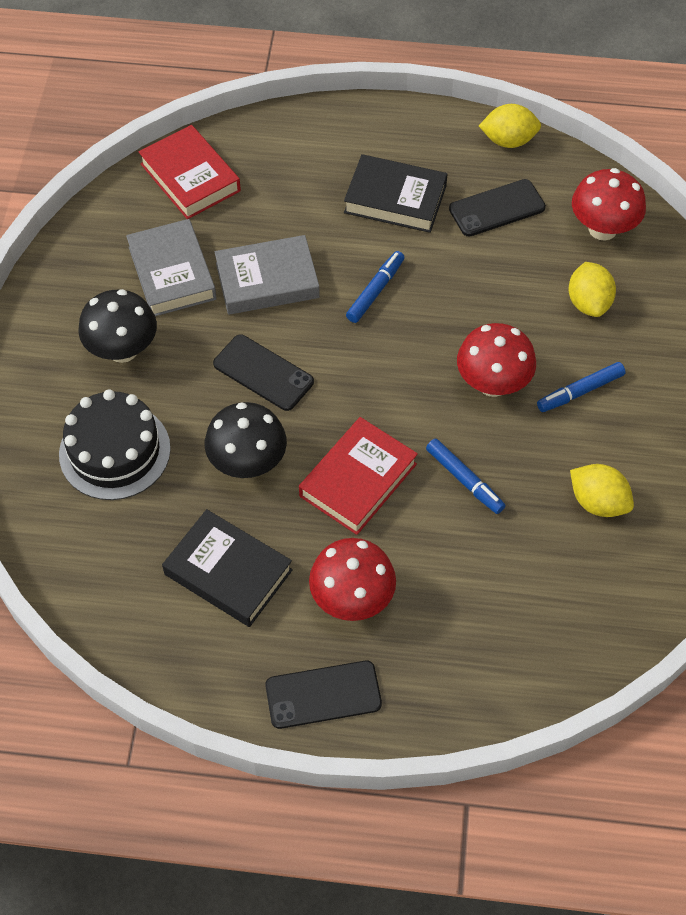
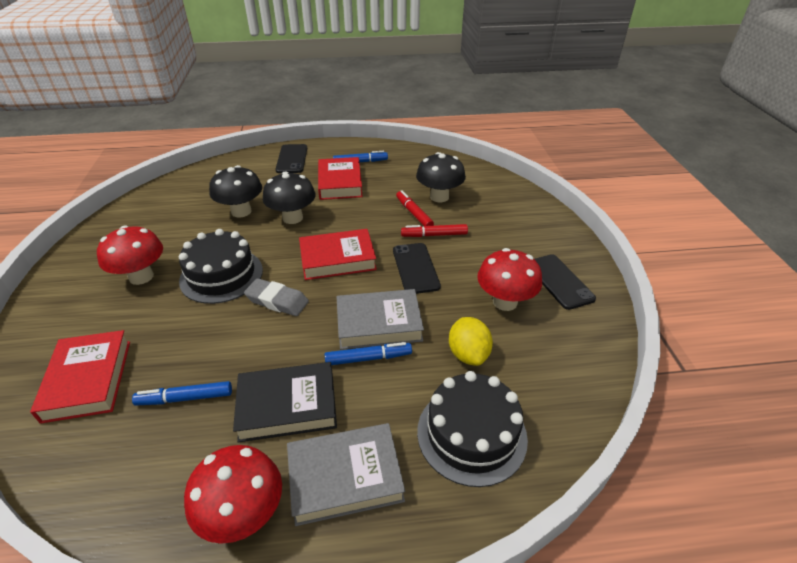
black book: 2 -> 1
black cake: 1 -> 2
black mushroom: 2 -> 3
grey eraser: 0 -> 1
red book: 2 -> 3
red marker: 0 -> 2
yellow lemon: 3 -> 1

